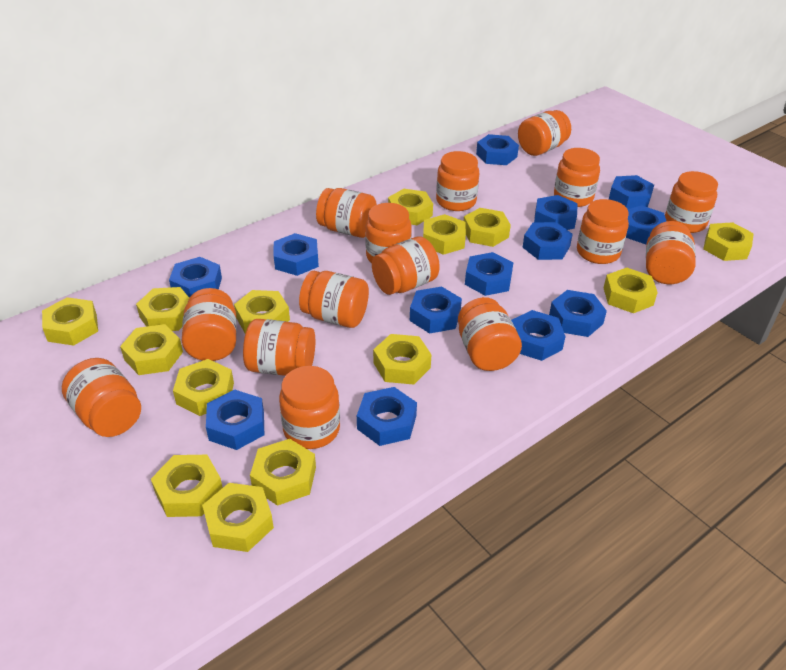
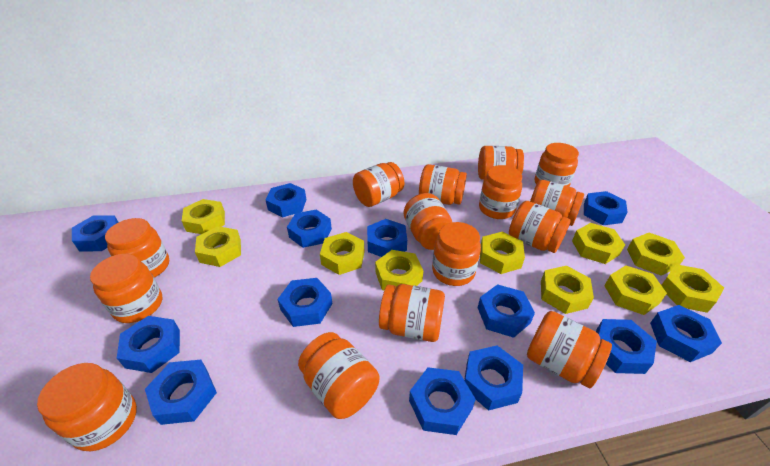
yellow nut: 14 -> 10

